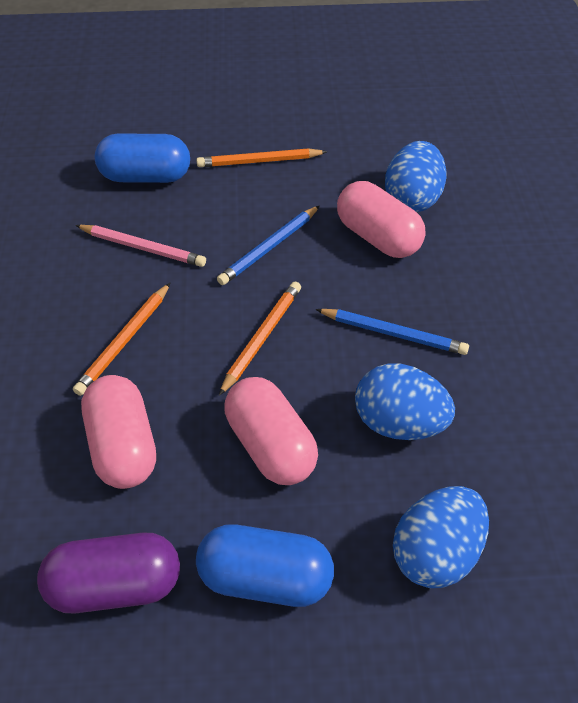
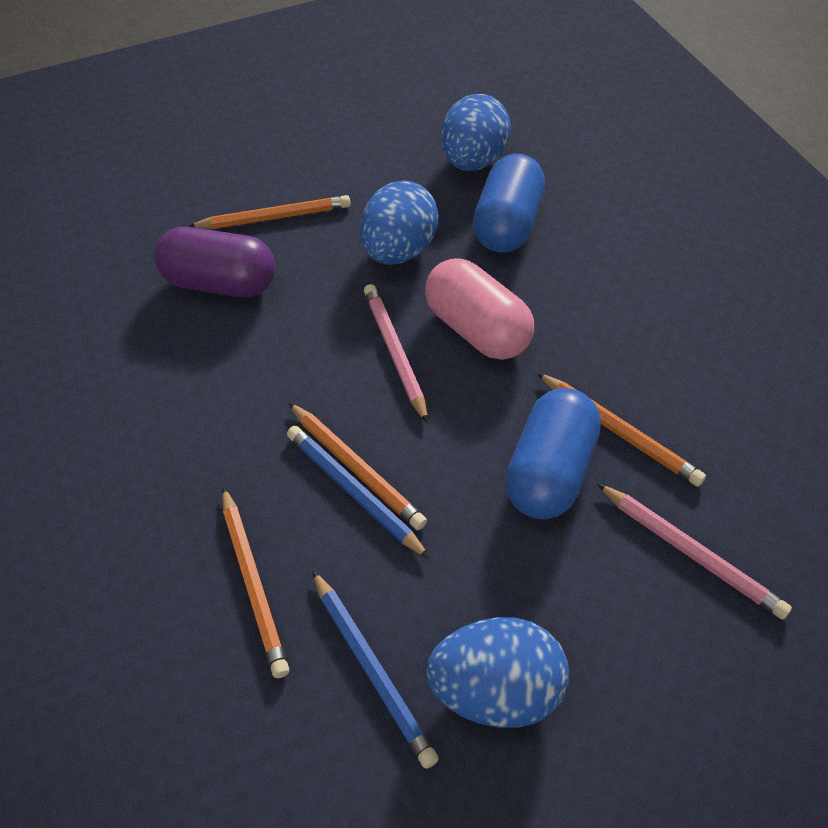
orange pencil: 3 -> 4
pink capsule: 3 -> 1
pink pencil: 1 -> 2

